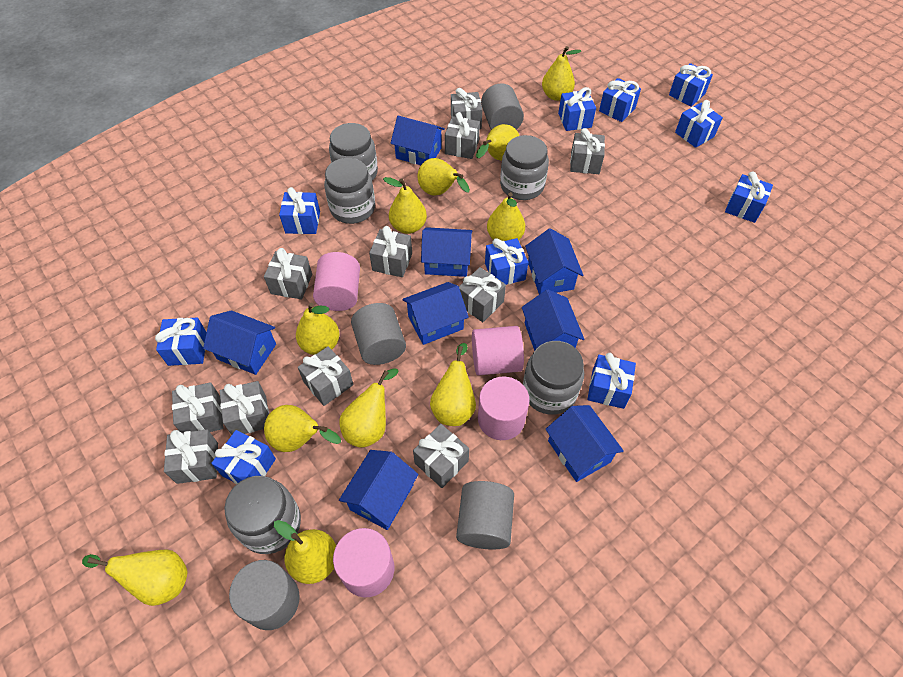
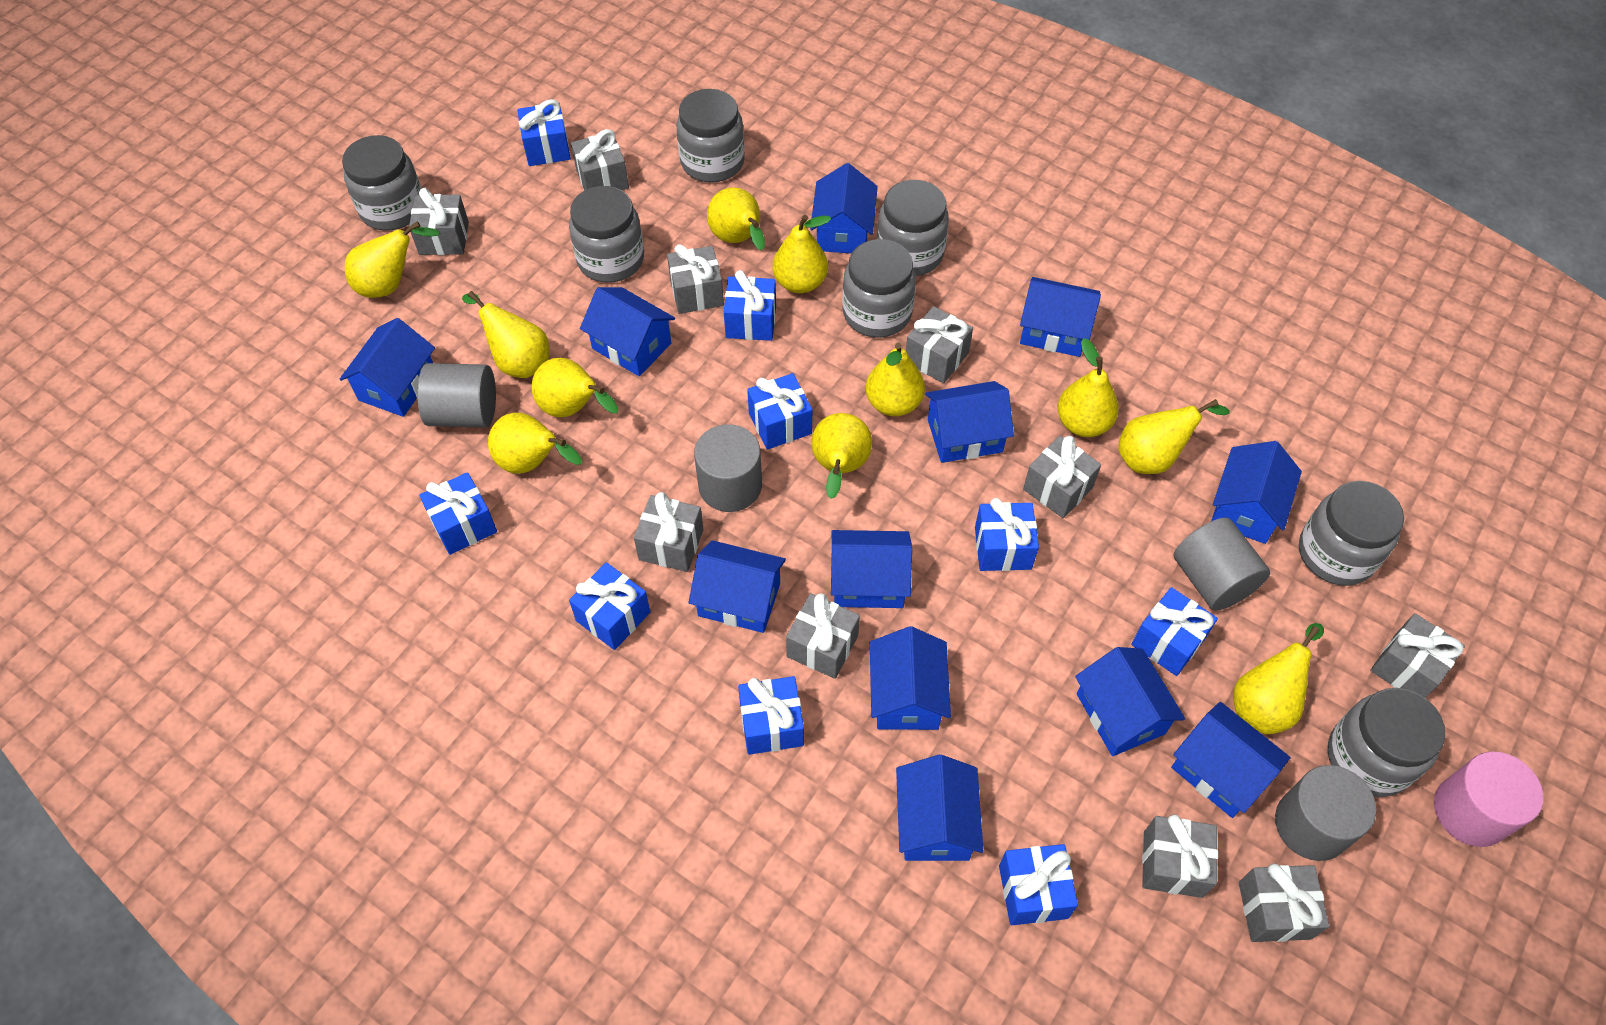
blue gift: 10 -> 9
blue house: 8 -> 12
grey gift: 11 -> 10
grey jar: 5 -> 7
pink cylinder: 4 -> 1

